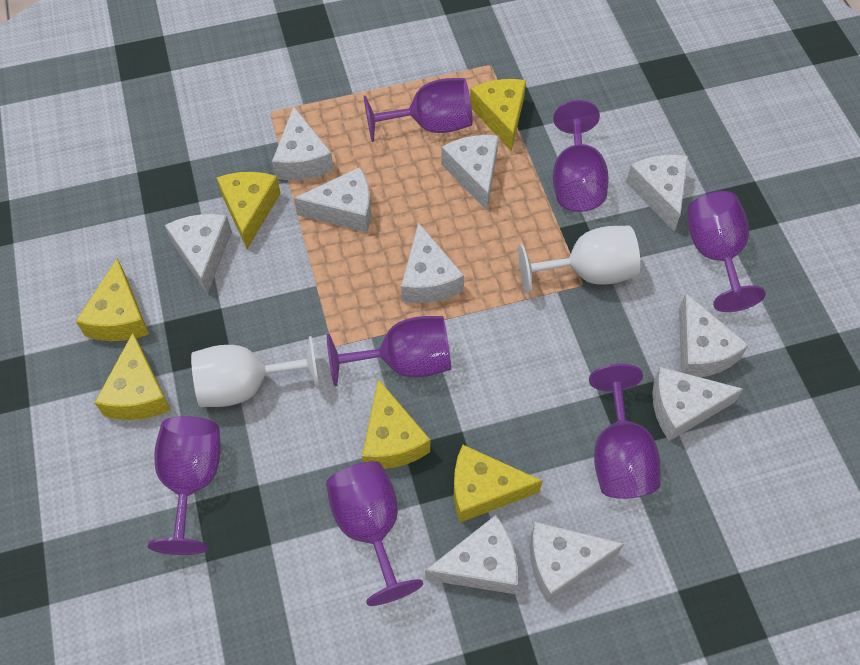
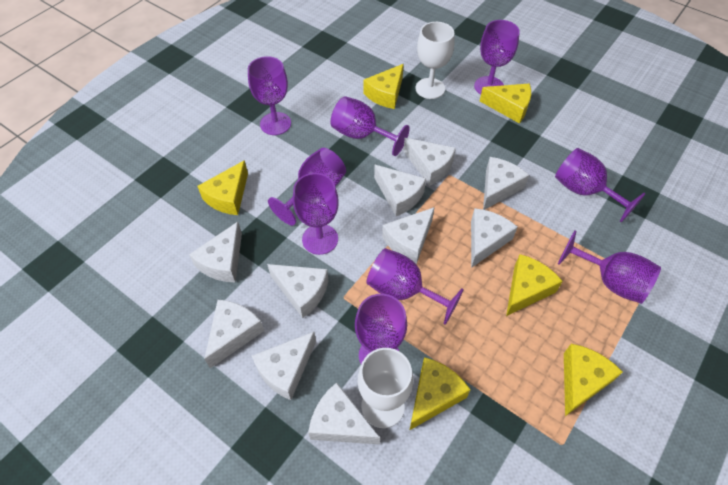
purple goblet: 7 -> 9

